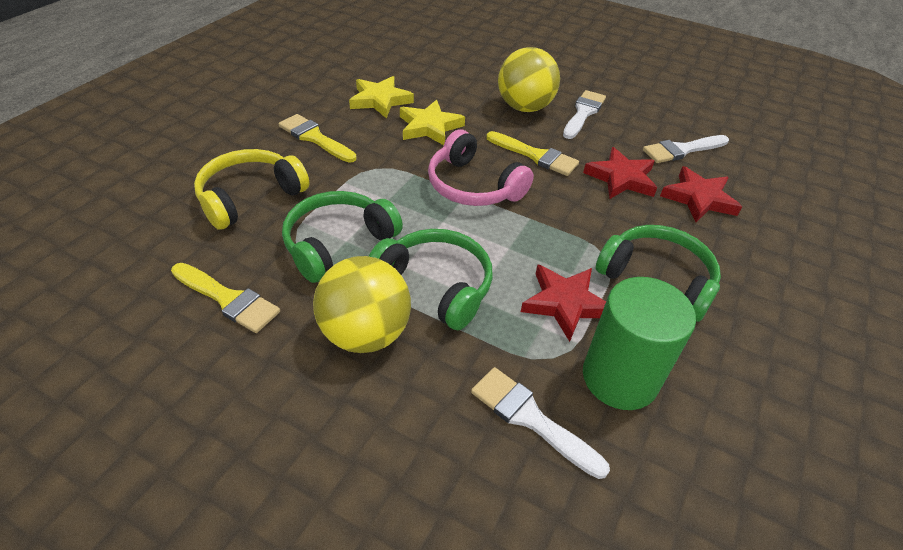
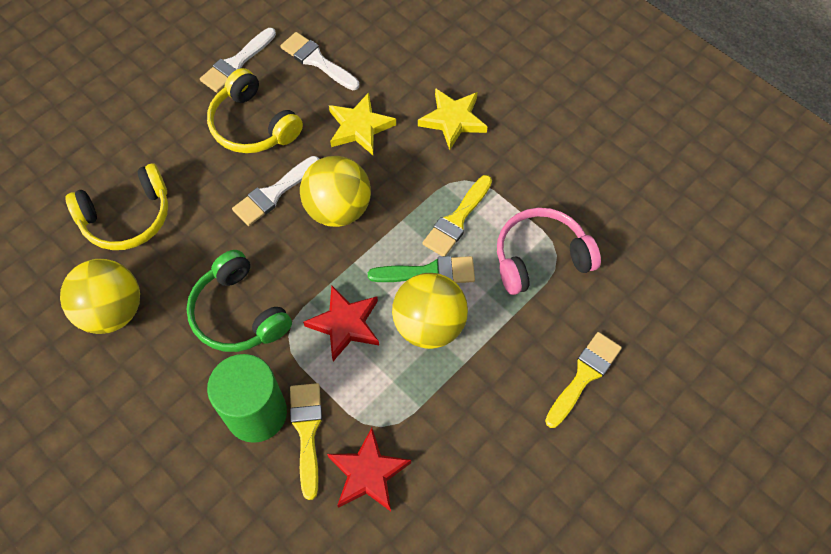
green brush: 0 -> 1
green headphones: 3 -> 1
red star: 3 -> 2
yellow ball: 2 -> 3
yellow headphones: 1 -> 2

